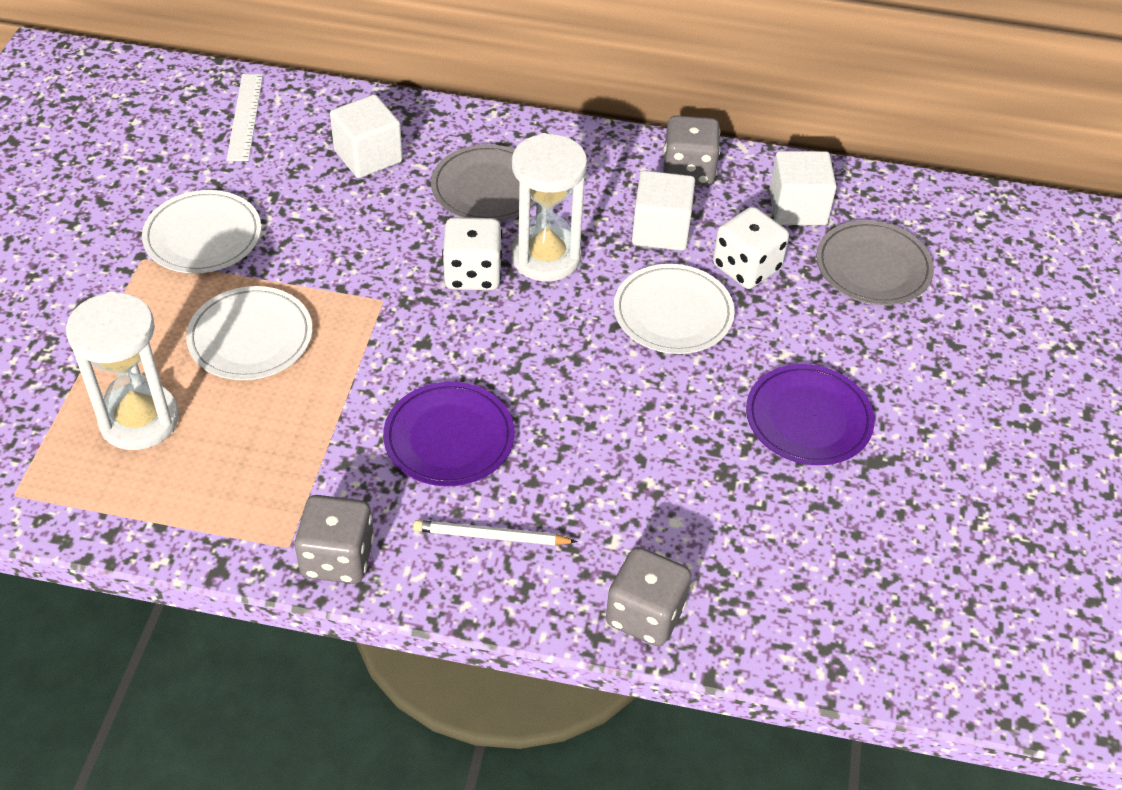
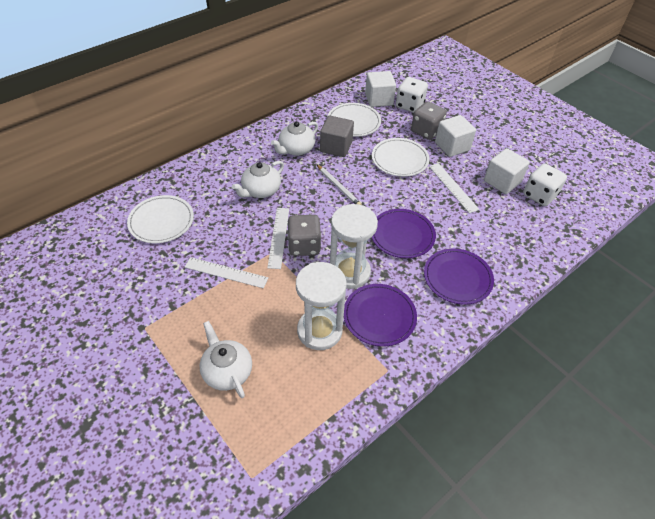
grey cube: 0 -> 1
grey dice: 3 -> 2
grey plate: 2 -> 0
purple plate: 2 -> 3
white ruler: 1 -> 3
white teapot: 0 -> 3

